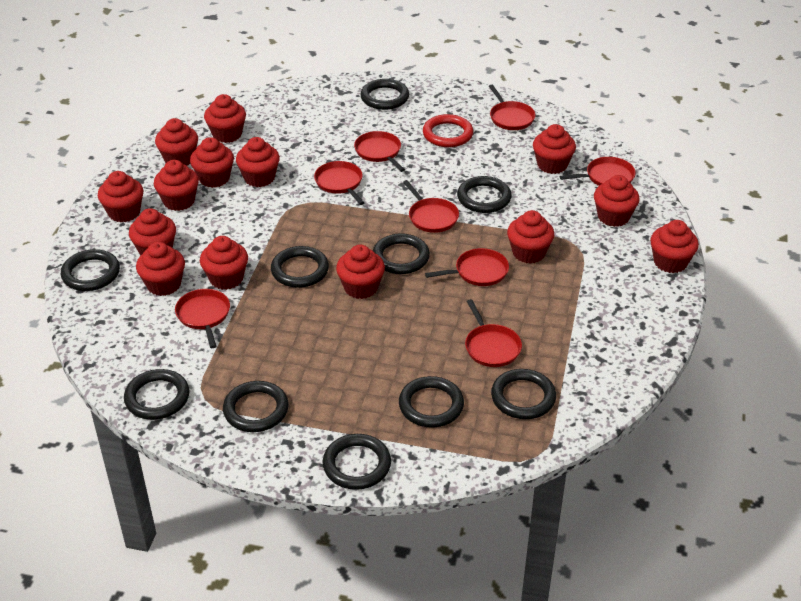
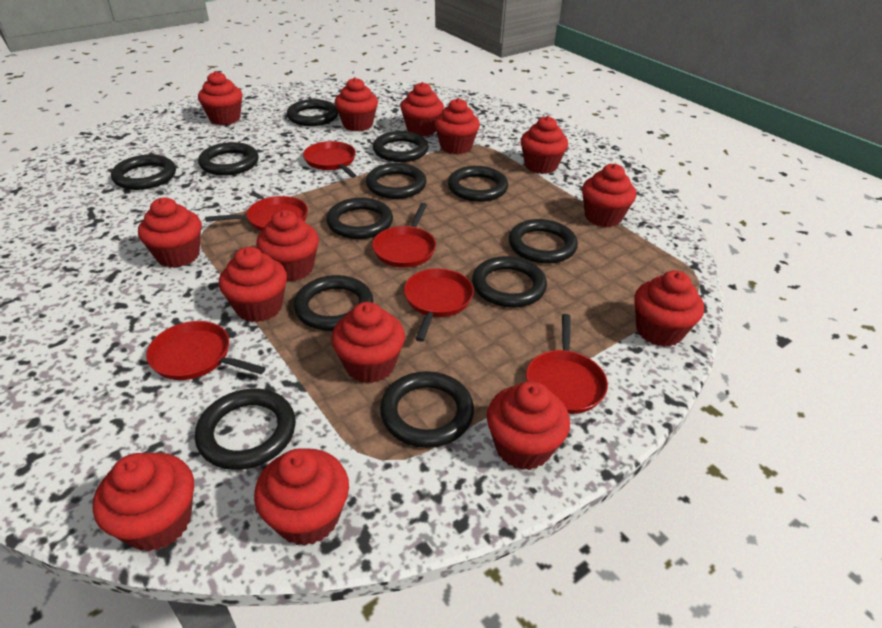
black ring: 10 -> 12
red pan: 8 -> 6
red ring: 1 -> 0

